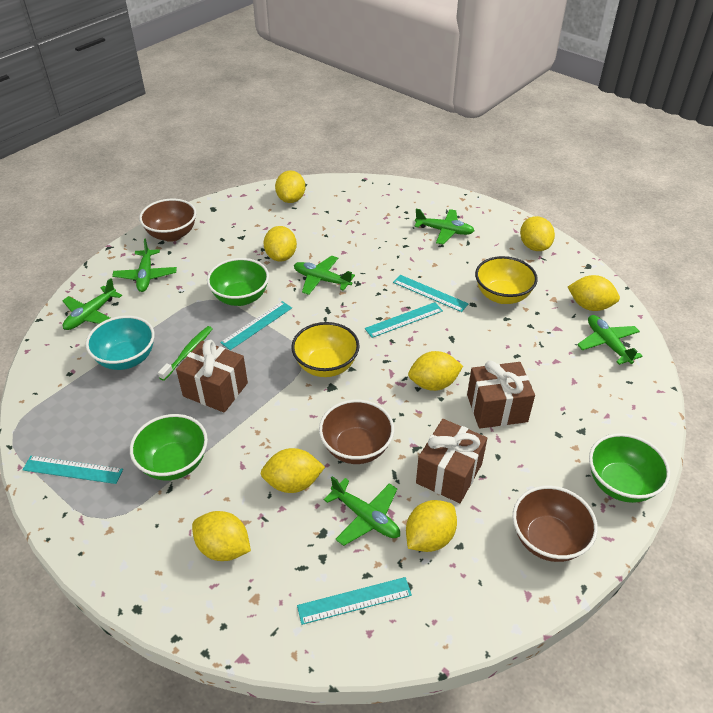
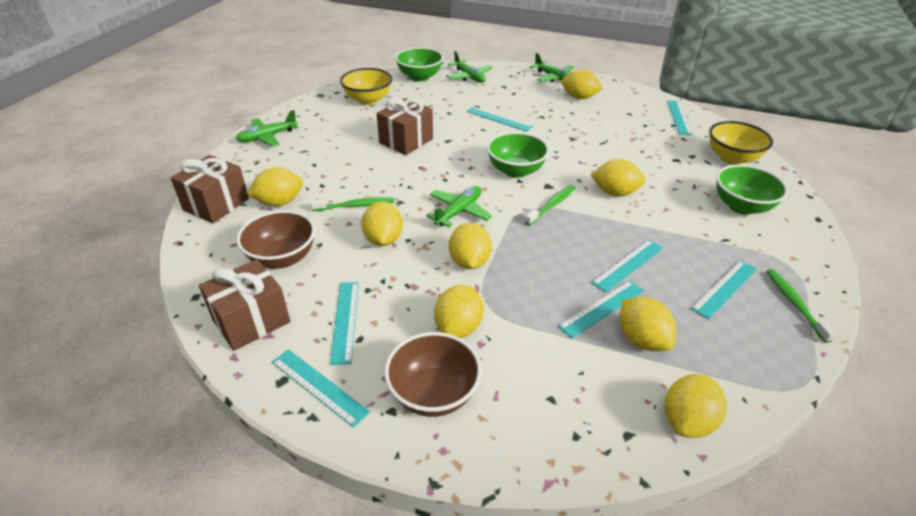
brown bowl: 3 -> 2
green plane: 6 -> 4
green toothbrush: 1 -> 3
turquoise bowl: 1 -> 0
turquoise ruler: 5 -> 7

